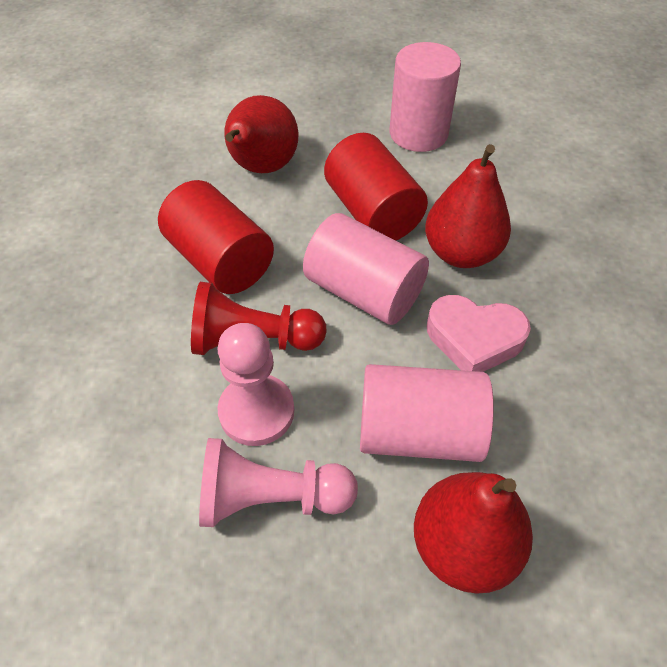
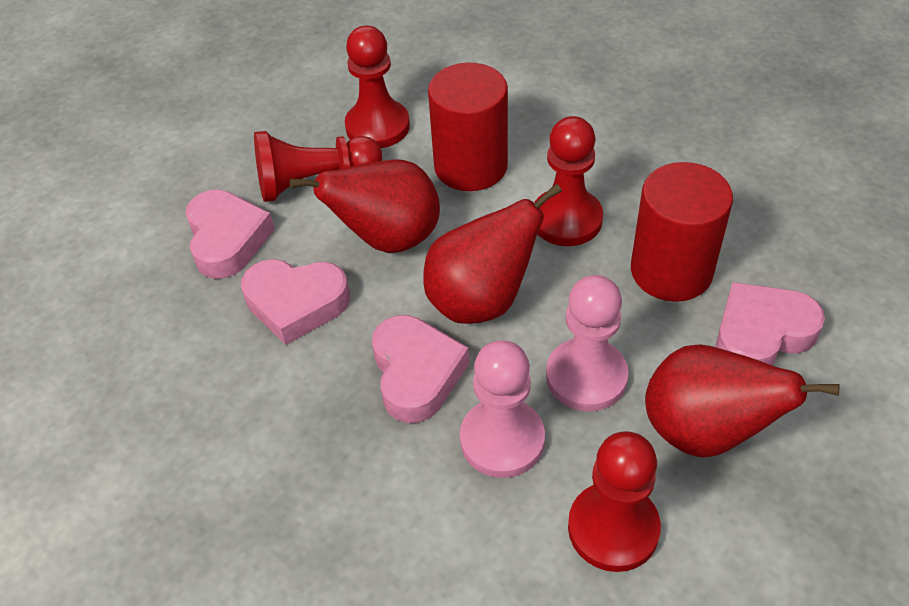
pink cylinder: 3 -> 0
pink heart: 1 -> 4
red pawn: 1 -> 4

